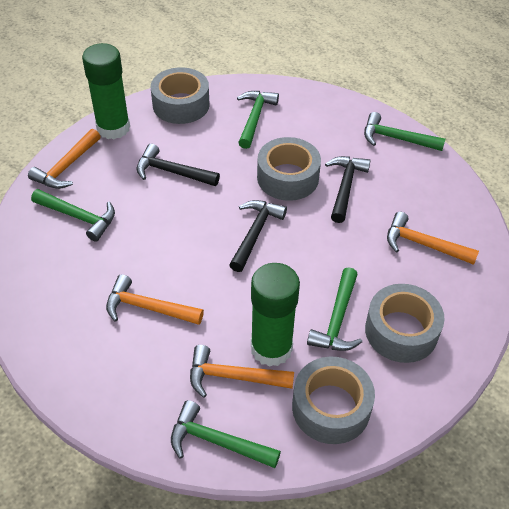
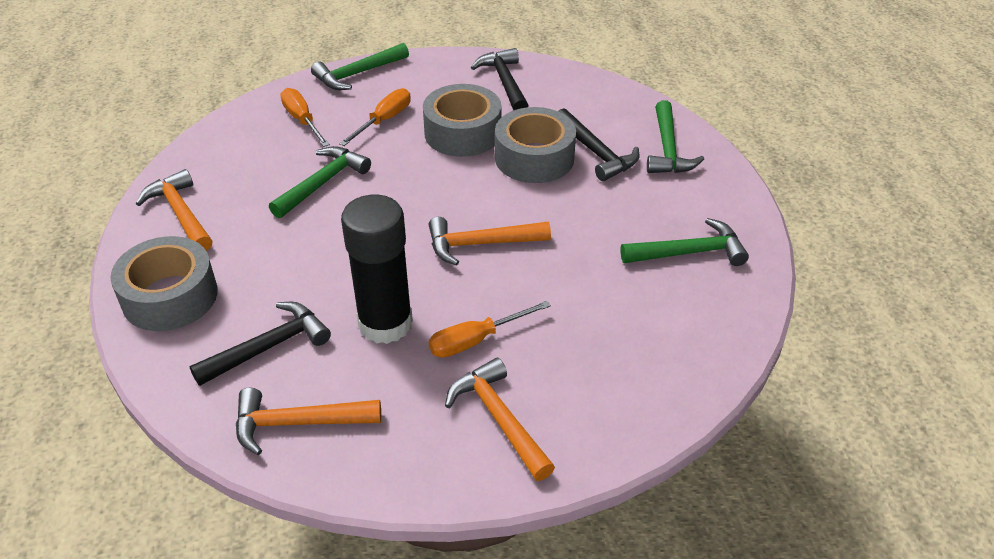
black glue stick: 0 -> 1
green glue stick: 2 -> 0
green hammer: 5 -> 4
grey tape: 4 -> 3
orange screwdriver: 0 -> 3

